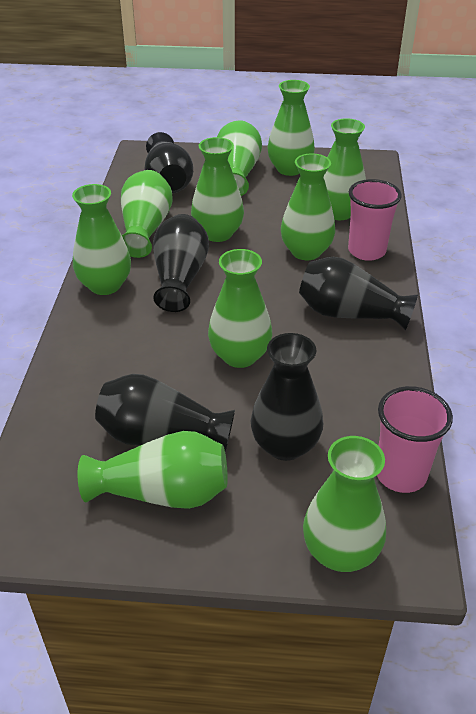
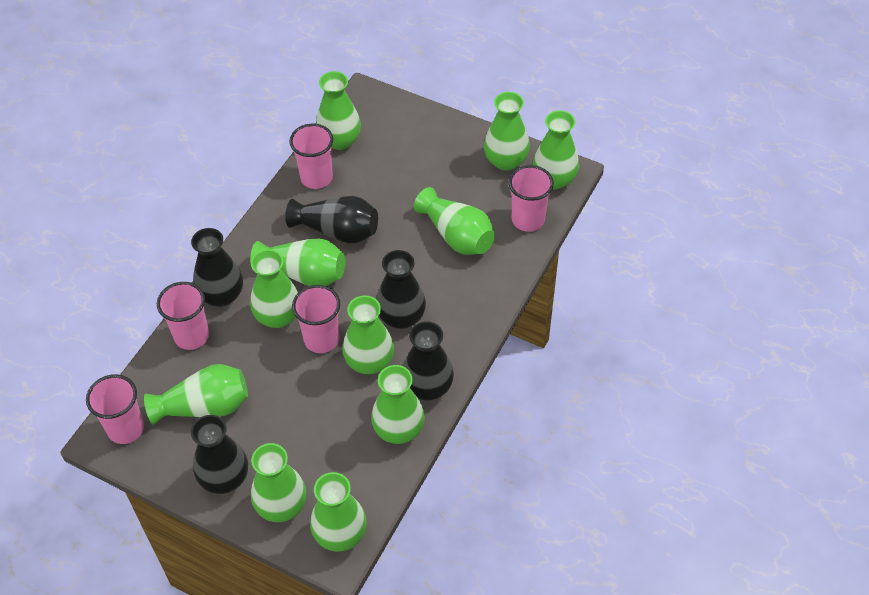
green vase: 10 -> 11
pink cup: 2 -> 5

